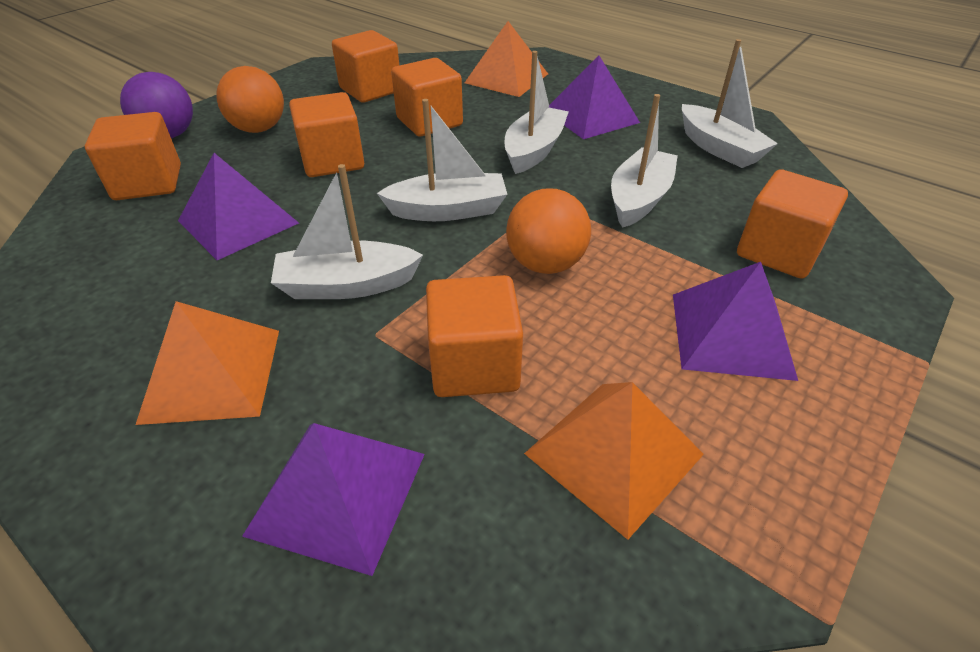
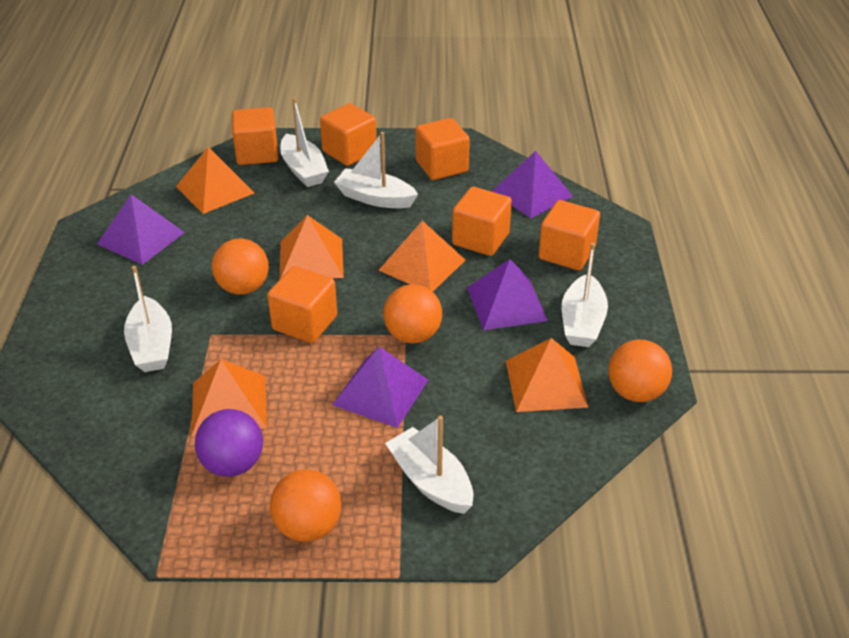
orange ball: 2 -> 4
orange pyramid: 3 -> 5

